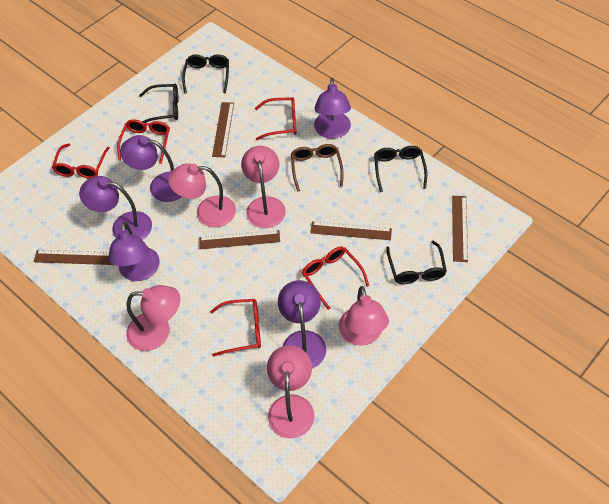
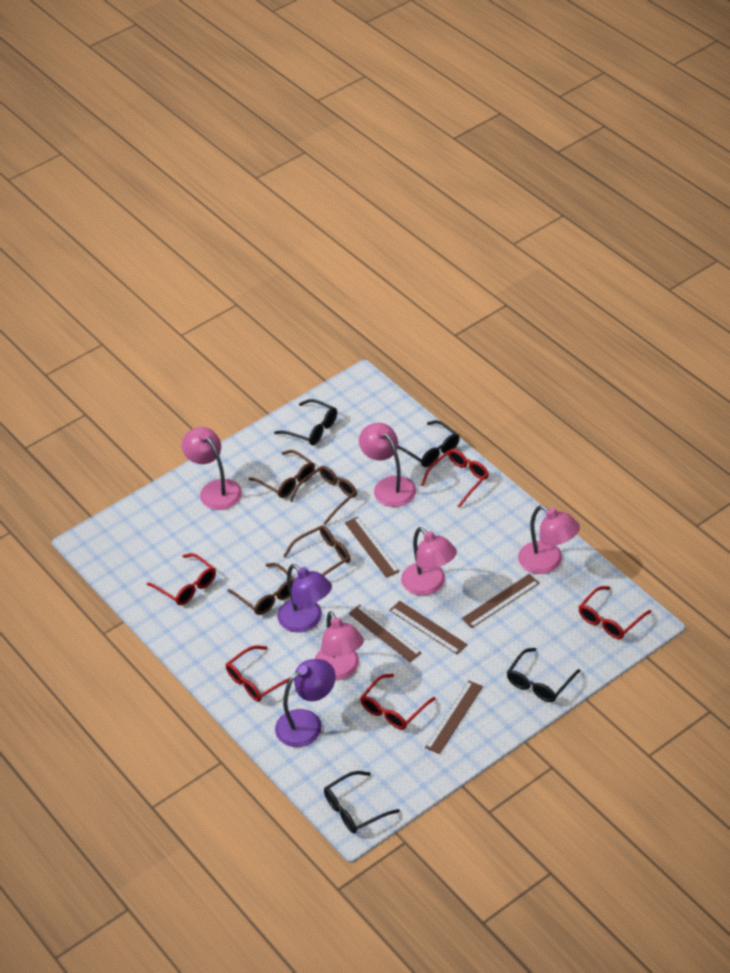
brown glasses: 1 -> 4
purple lamp: 5 -> 2

